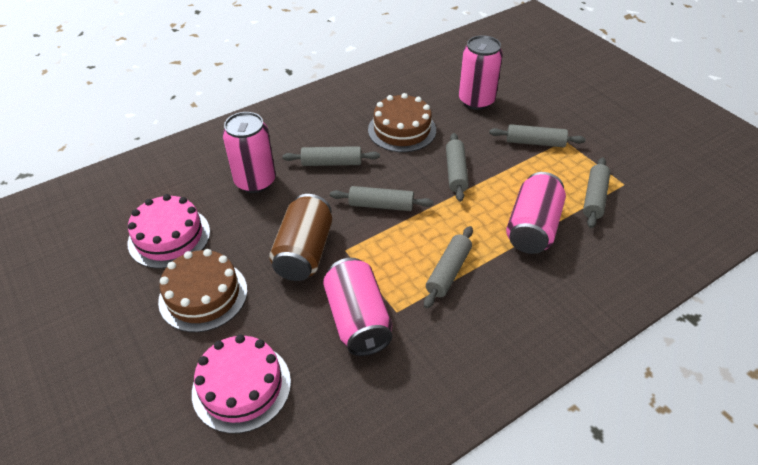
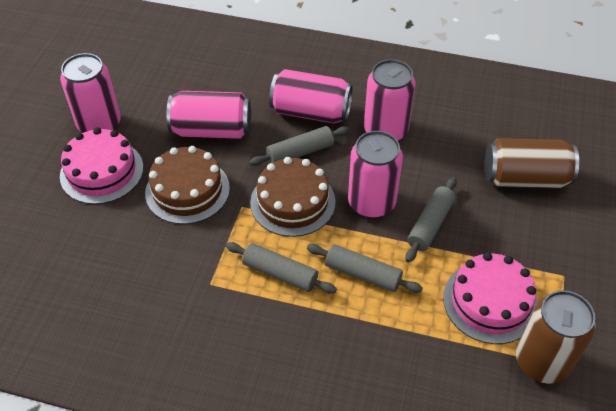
brown can: 1 -> 2
grey rolling pin: 6 -> 4
pink can: 4 -> 5

